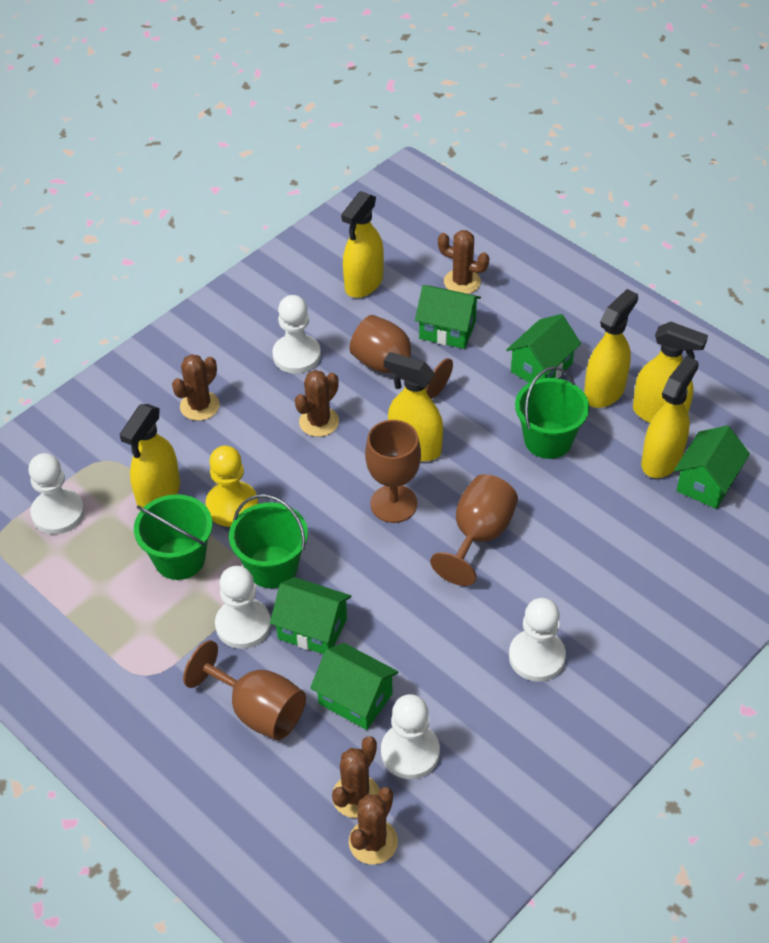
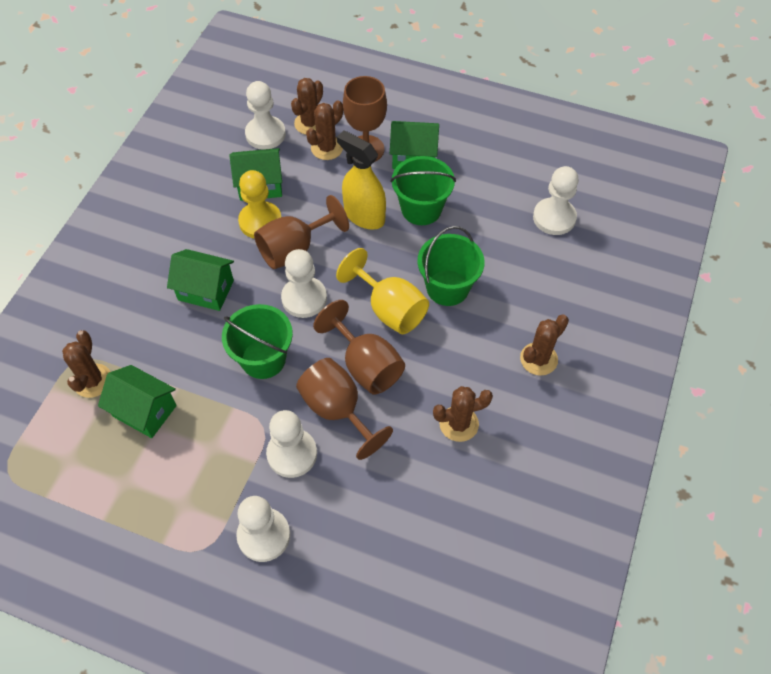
green house: 5 -> 4
yellow goblet: 0 -> 1
yellow spray bottle: 6 -> 1

